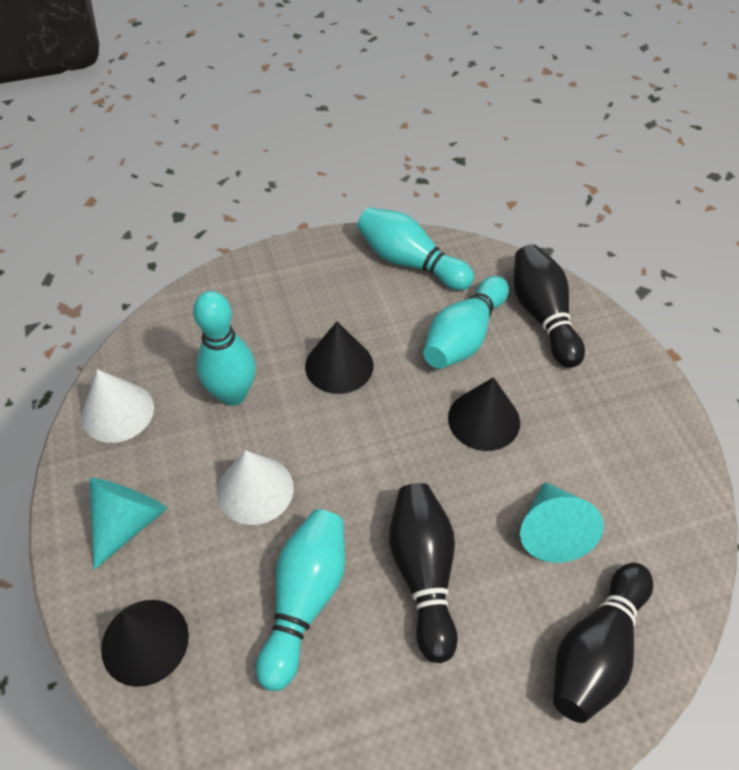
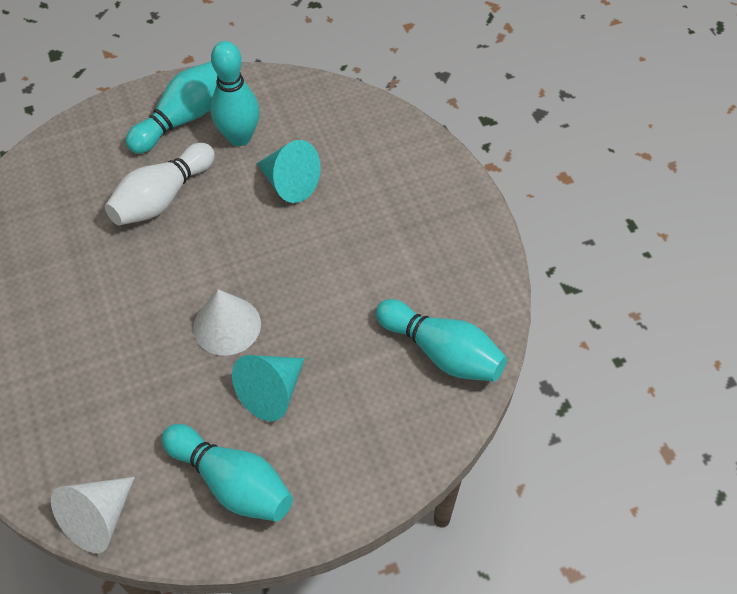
black bowling pin: 3 -> 0
black cone: 3 -> 0
white bowling pin: 0 -> 1

